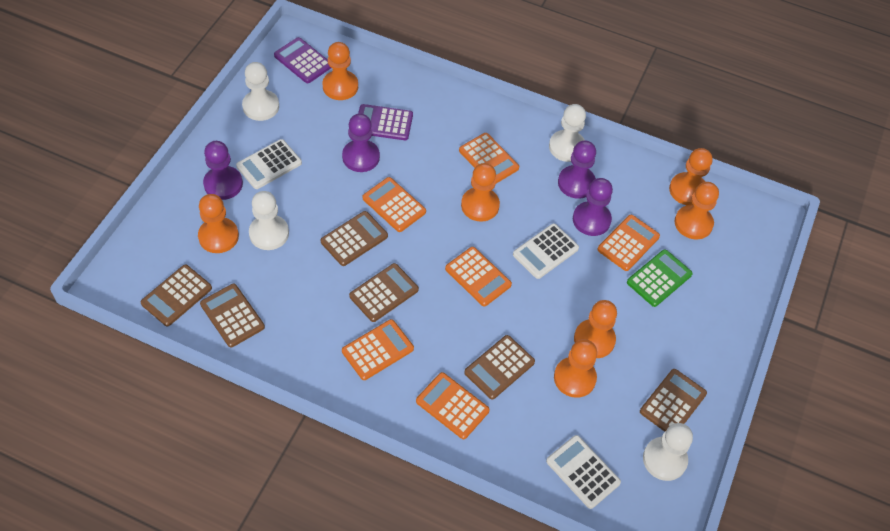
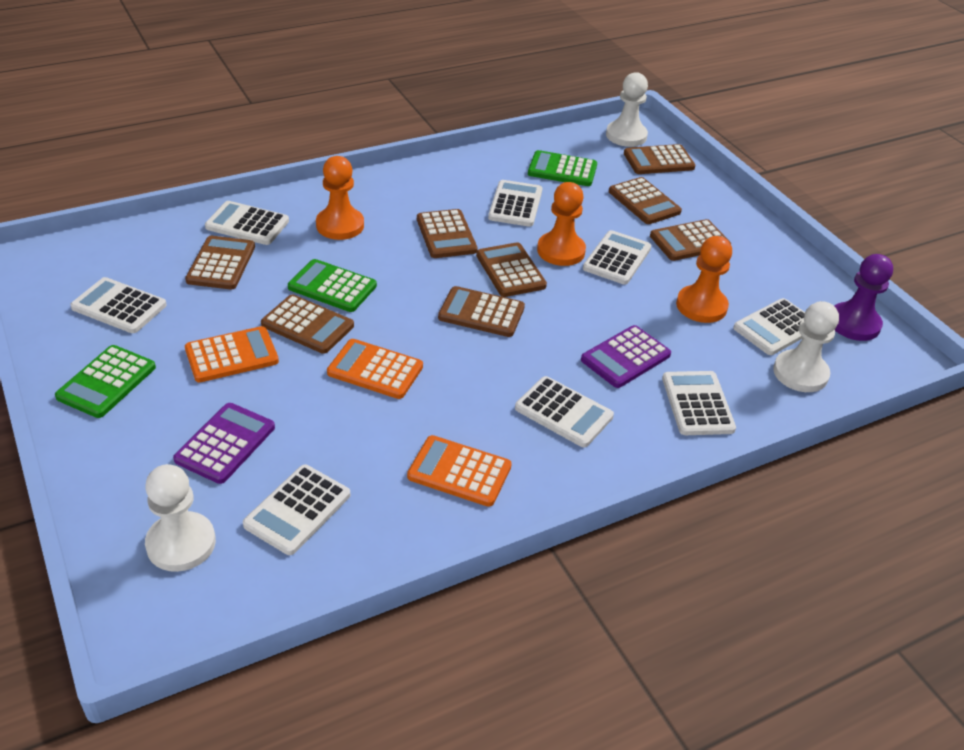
brown calculator: 6 -> 8
green calculator: 1 -> 3
orange calculator: 6 -> 3
orange pawn: 7 -> 3
purple pawn: 4 -> 1
white calculator: 3 -> 8
white pawn: 4 -> 3

